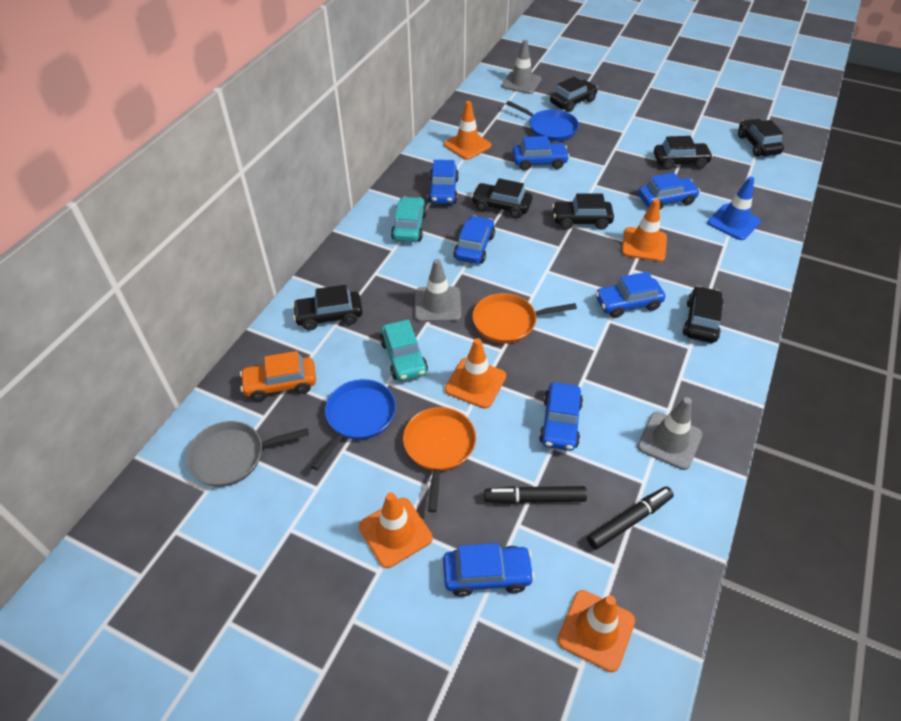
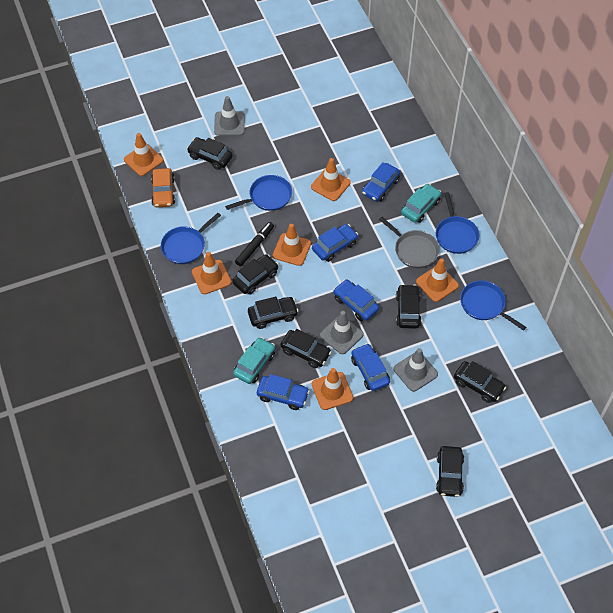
black marker: 2 -> 1
blue car: 7 -> 5
blue pan: 2 -> 4
blue traffic cone: 1 -> 0
orange pan: 2 -> 0
orange traffic cone: 5 -> 6

